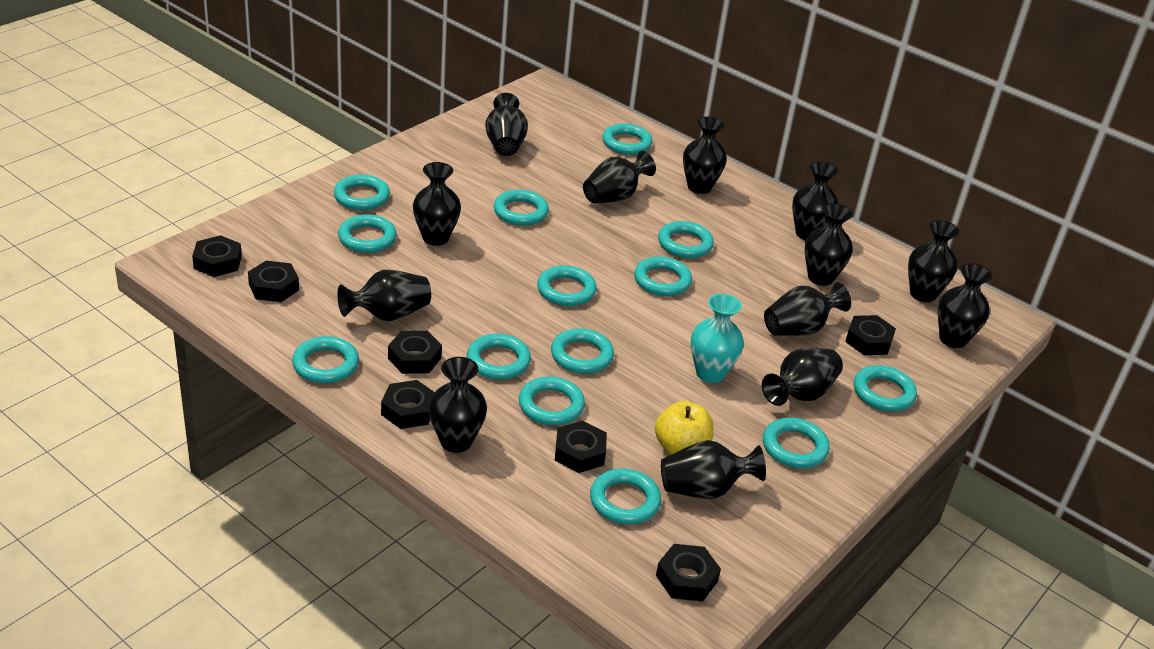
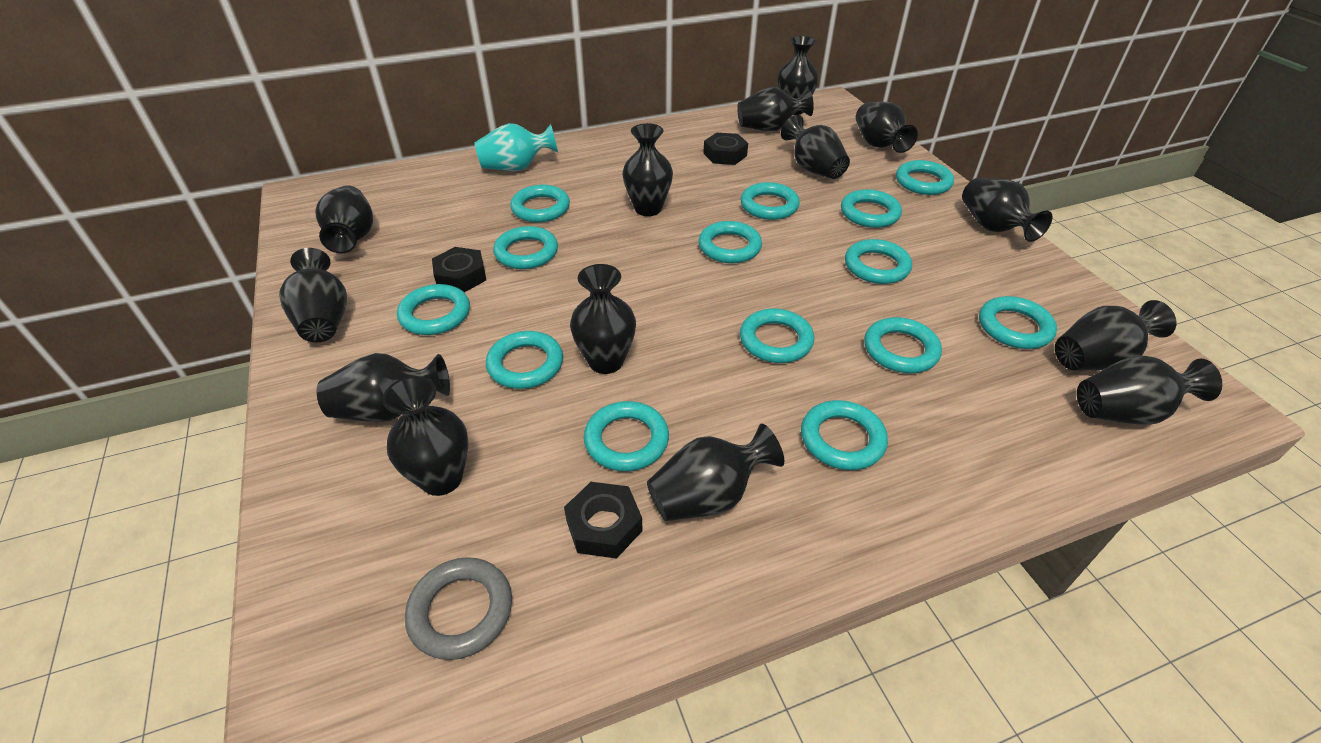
black nut: 7 -> 3
black vase: 13 -> 14
grey ring: 0 -> 1
yellow apple: 1 -> 0

